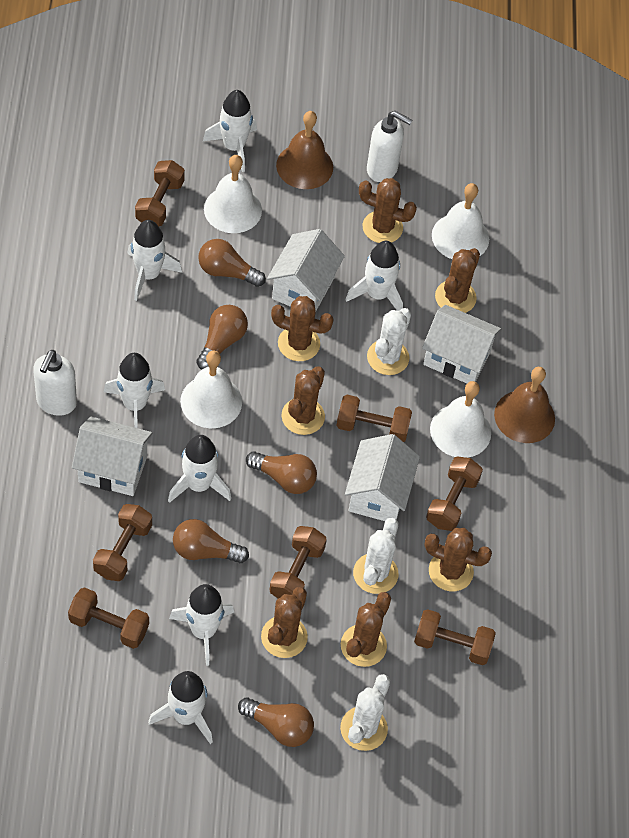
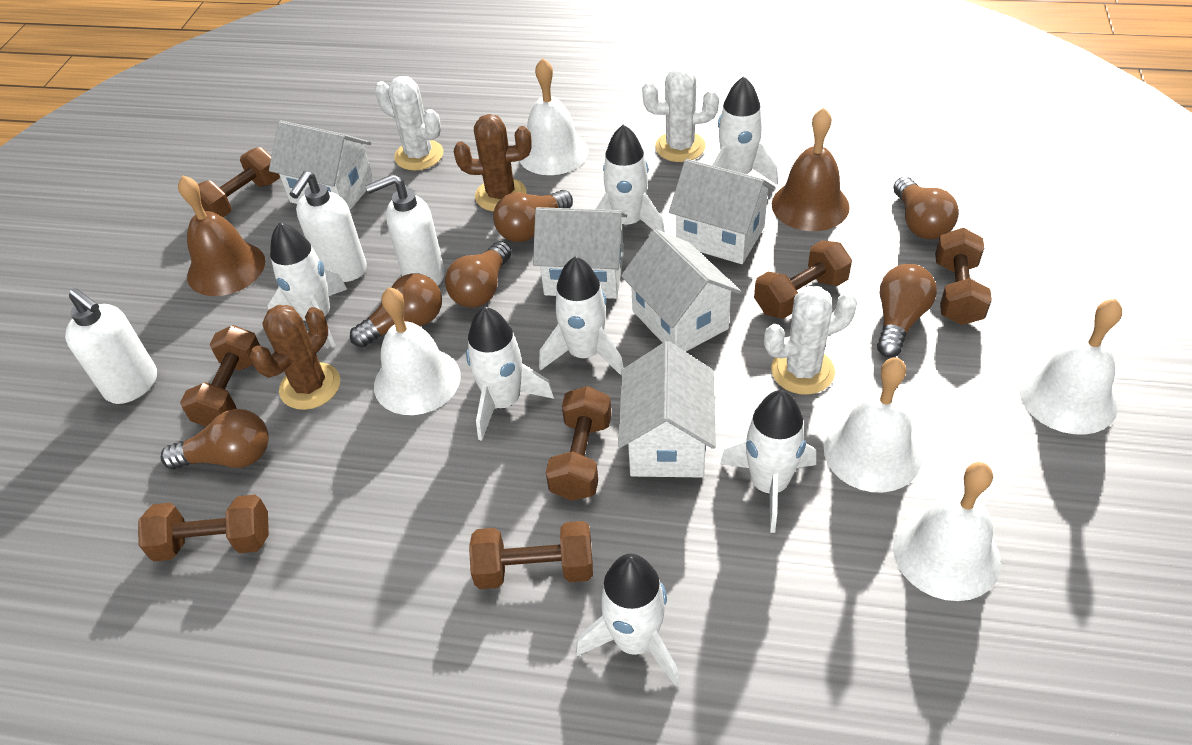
brown cactus: 7 -> 2
brown light bulb: 5 -> 6
white bell: 4 -> 5
white house: 4 -> 5
white soap dispenser: 2 -> 3

